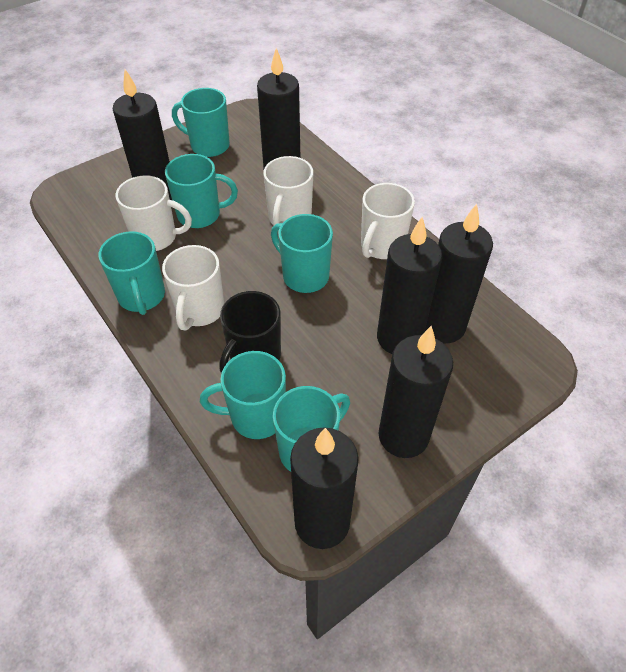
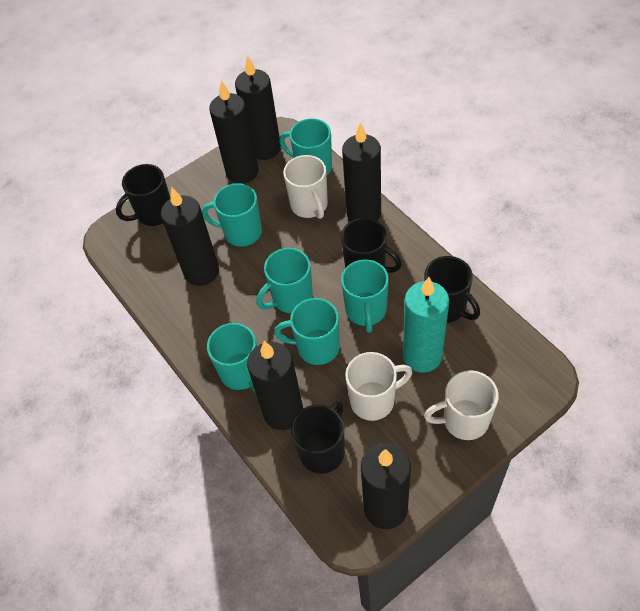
black mug: 1 -> 4
turquoise candle: 0 -> 1
white mug: 4 -> 3

